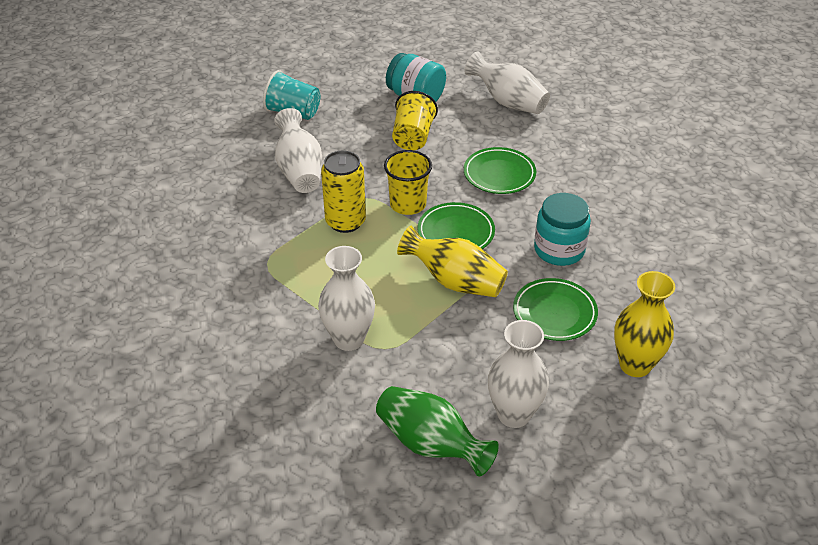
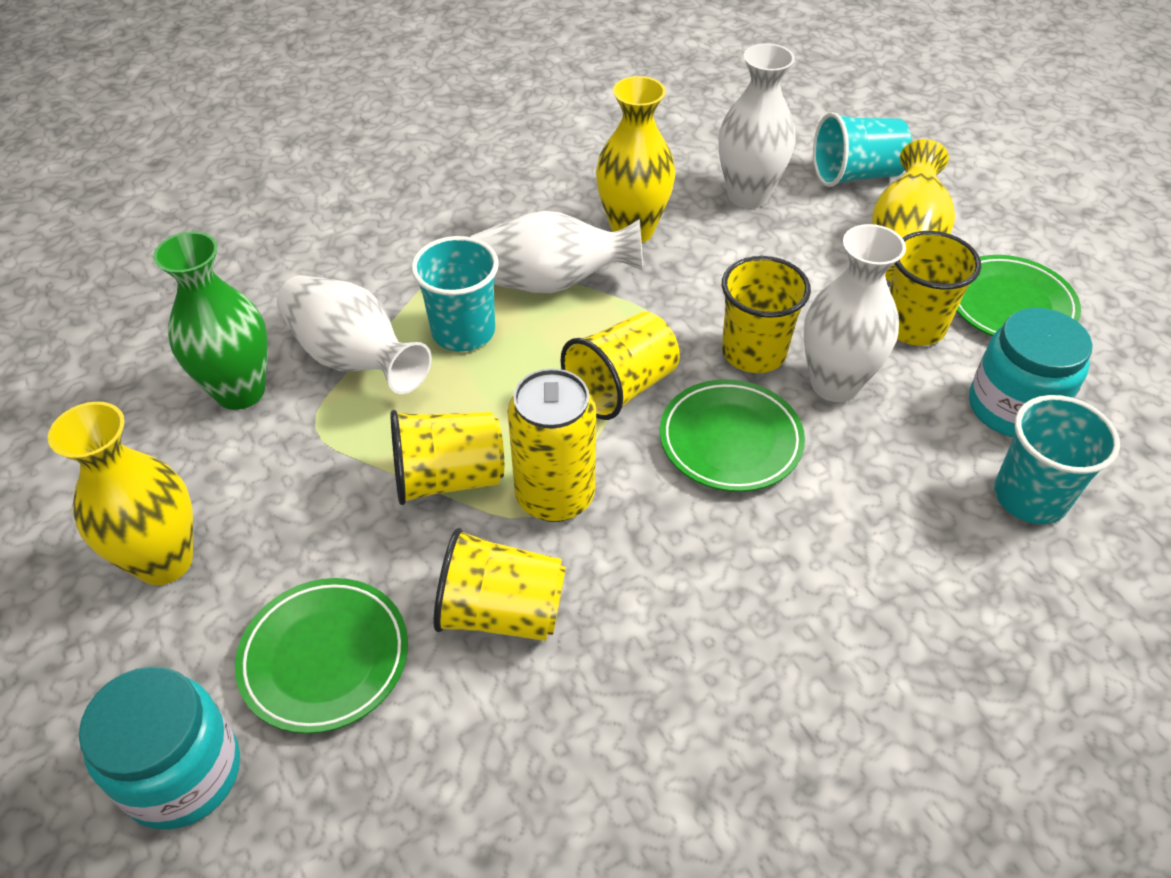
turquoise cup: 1 -> 3
yellow cup: 2 -> 5
yellow vase: 2 -> 3

